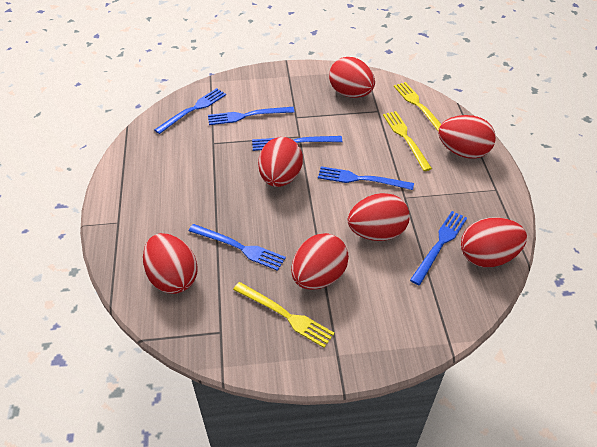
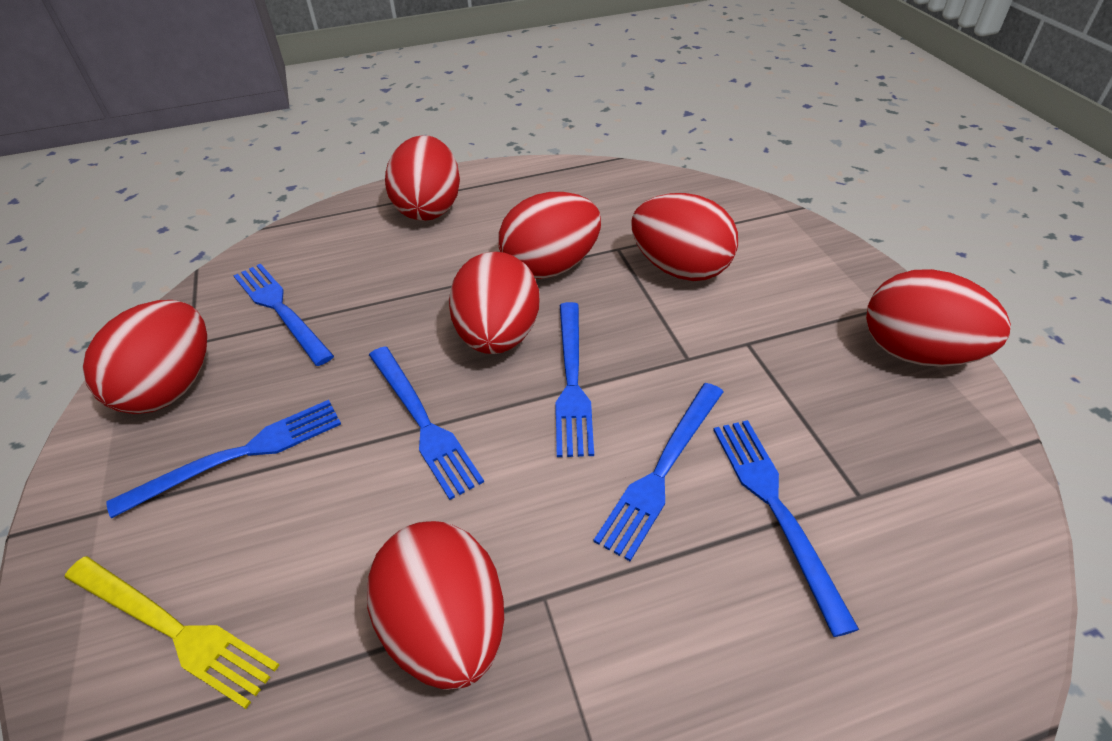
yellow fork: 3 -> 1

